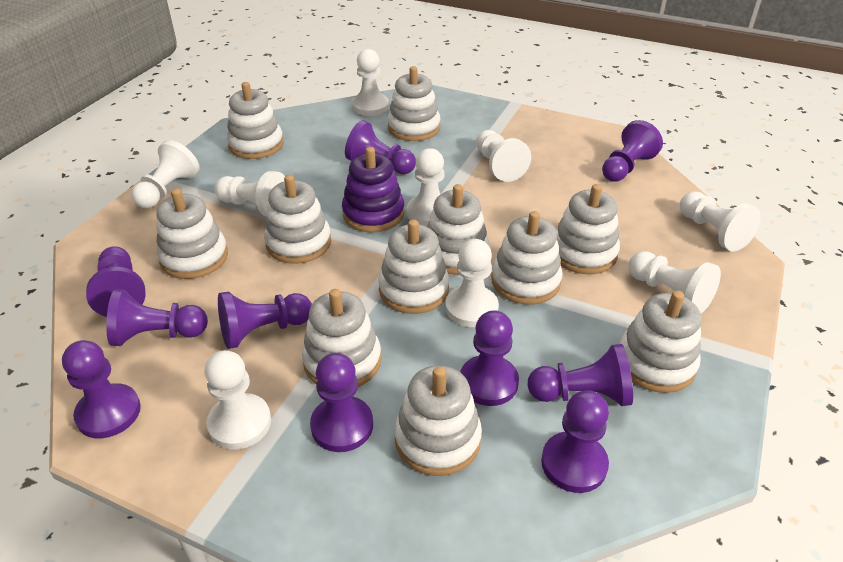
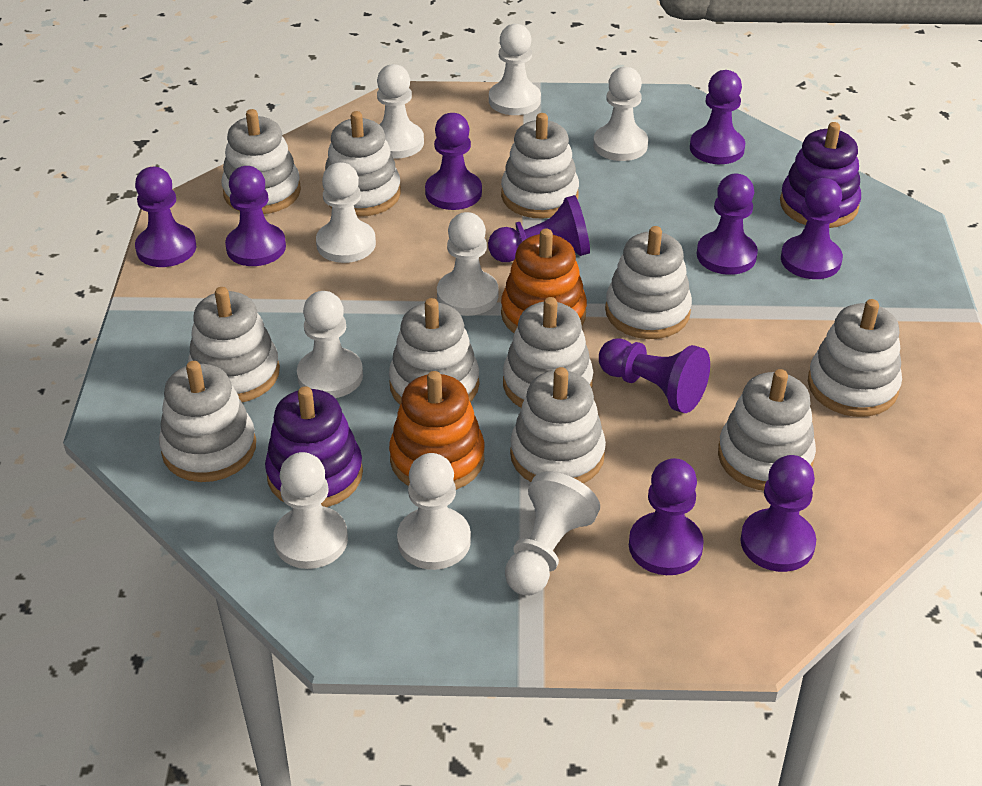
orange stacking toy: 0 -> 2
purple stacking toy: 1 -> 2

